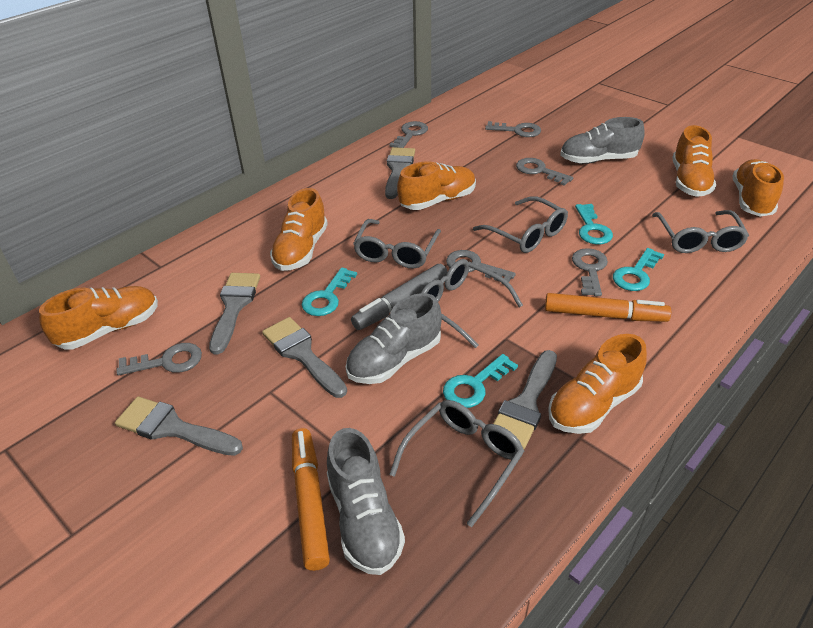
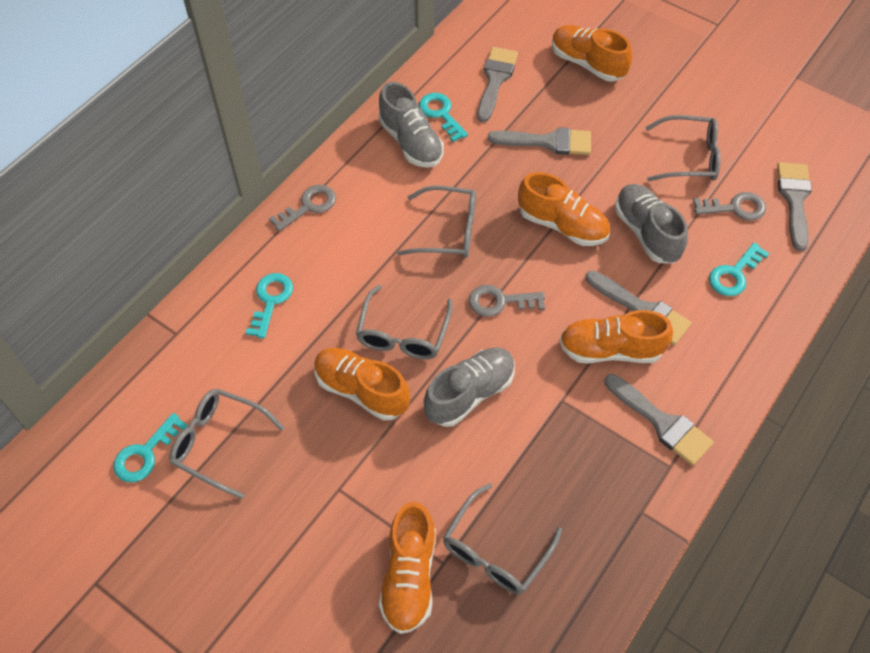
grey key: 6 -> 3
grey marker: 1 -> 0
orange marker: 2 -> 0
orange shoe: 6 -> 5

